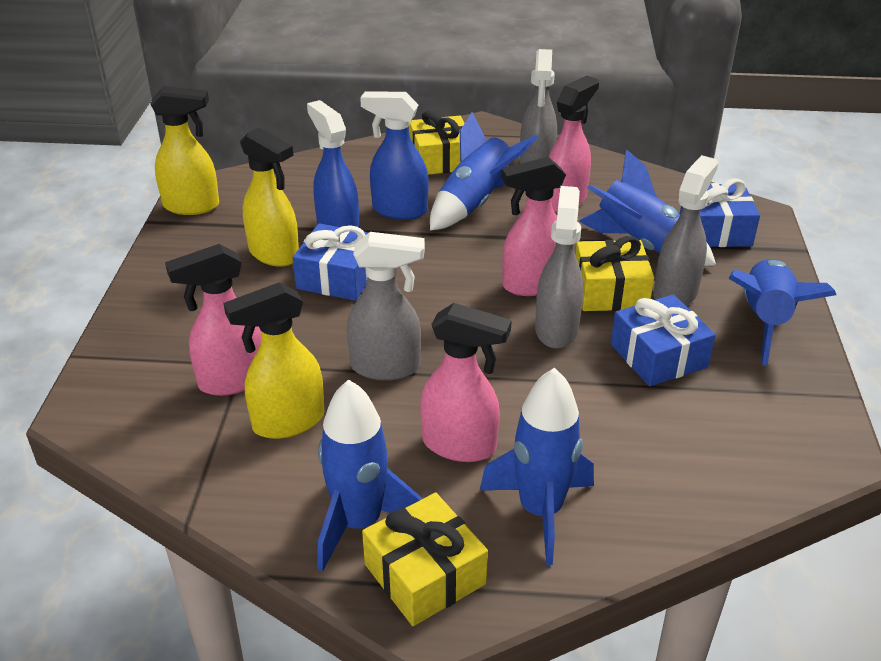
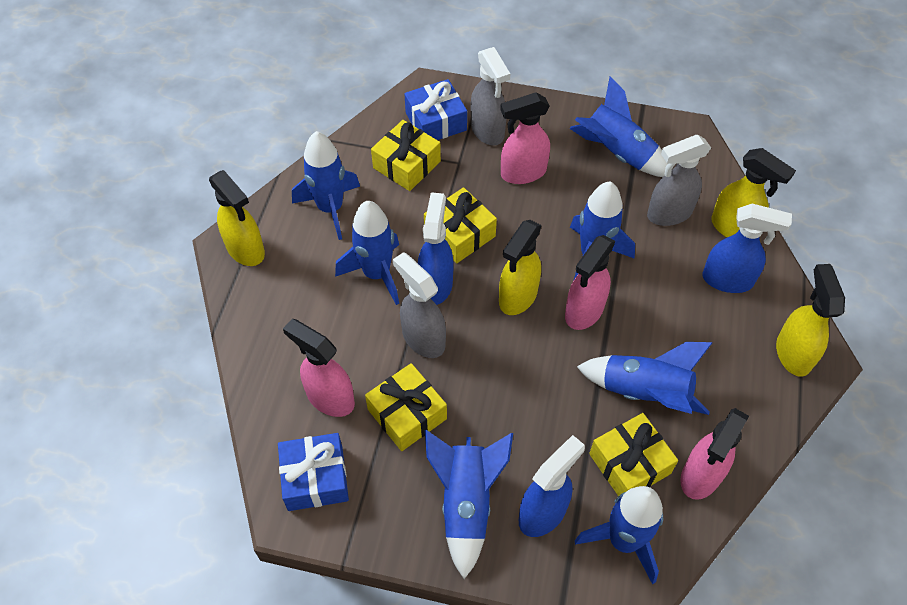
blue gift: 3 -> 2
blue rocket: 5 -> 7
blue spray bottle: 2 -> 3
grey spray bottle: 4 -> 3
yellow gift: 3 -> 4
yellow spray bottle: 3 -> 4

